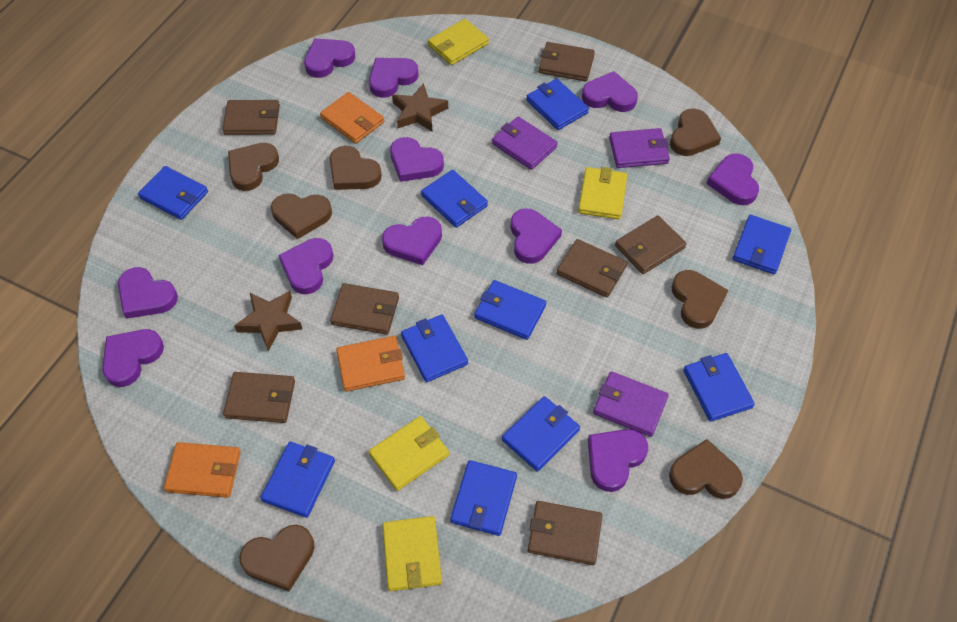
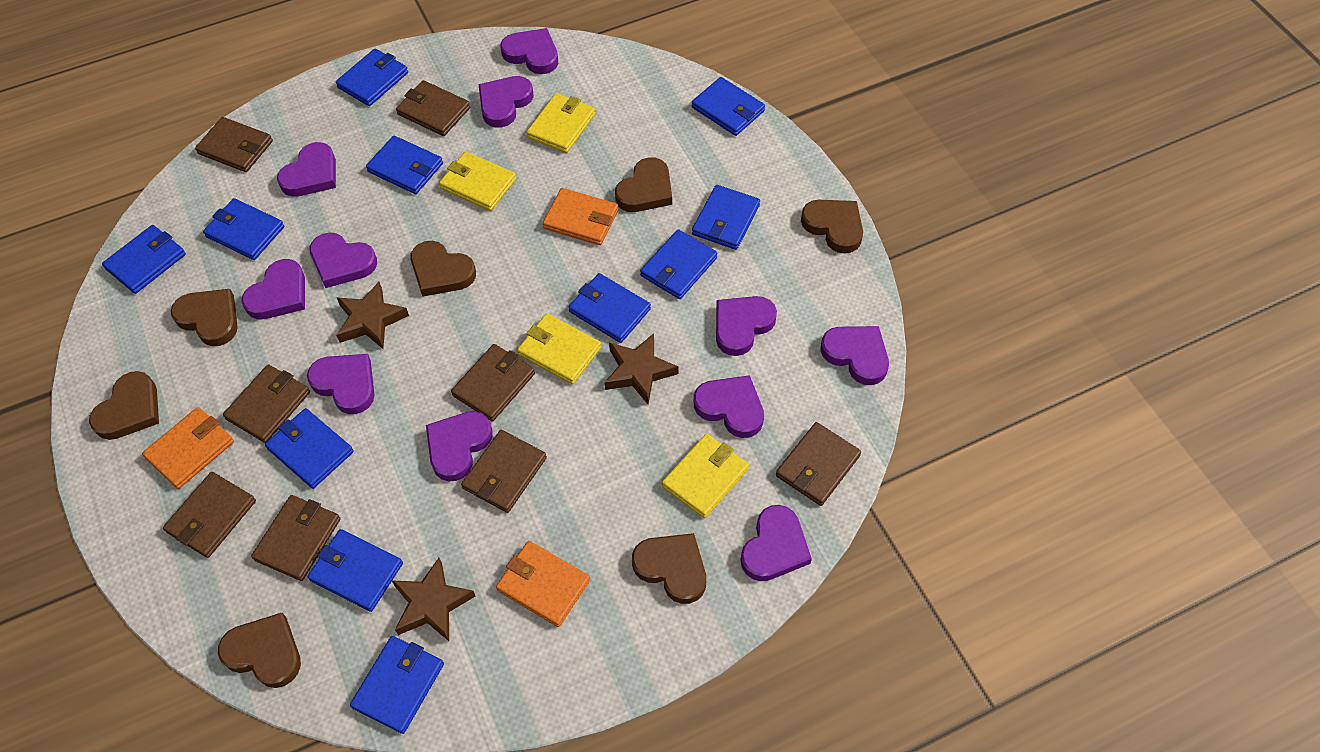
blue wallet: 10 -> 11
brown star: 2 -> 3
brown wallet: 7 -> 8
purple wallet: 3 -> 0

